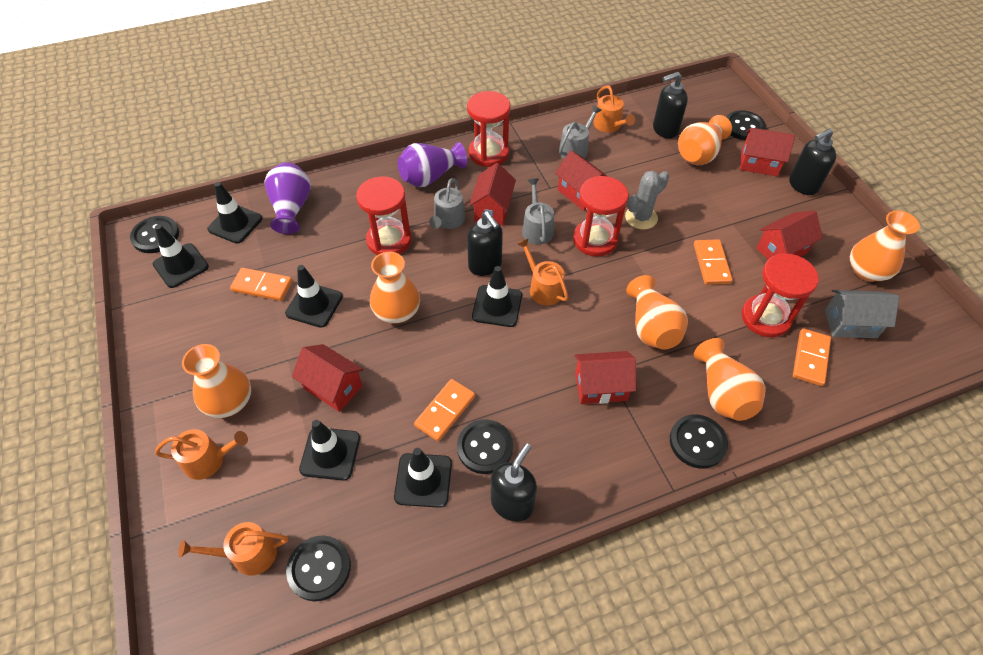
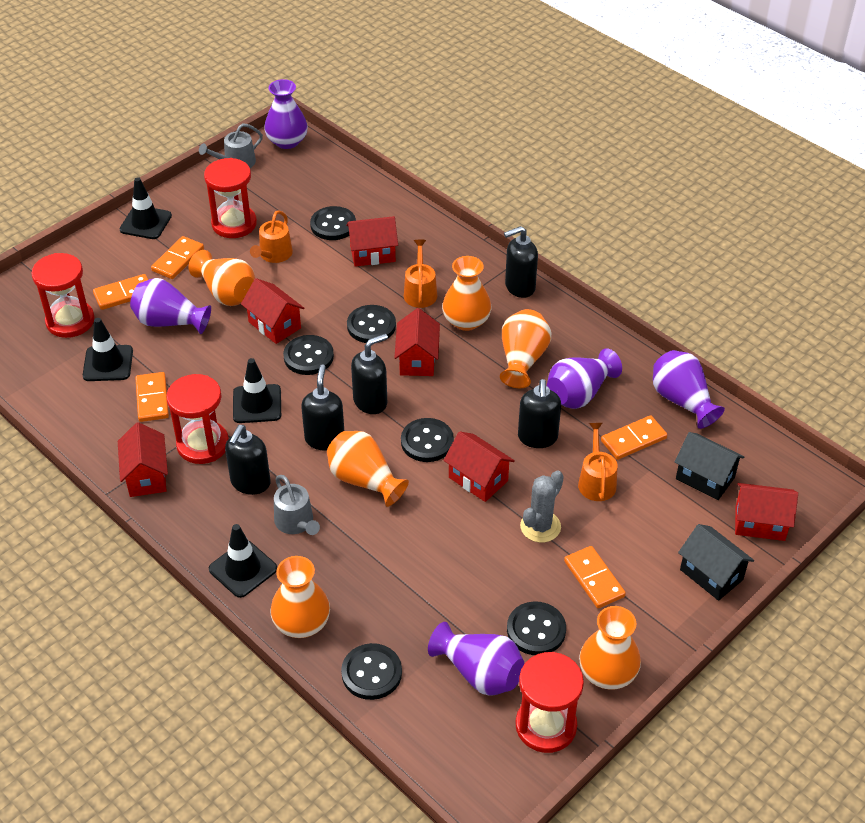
black button: 5 -> 6
black house: 0 -> 2
black soap dispenser: 4 -> 5
black traffic cone: 6 -> 4
grey house: 1 -> 0
grey watering can: 3 -> 2
orange domino: 4 -> 5
orange watering can: 4 -> 3
purple vase: 2 -> 5

